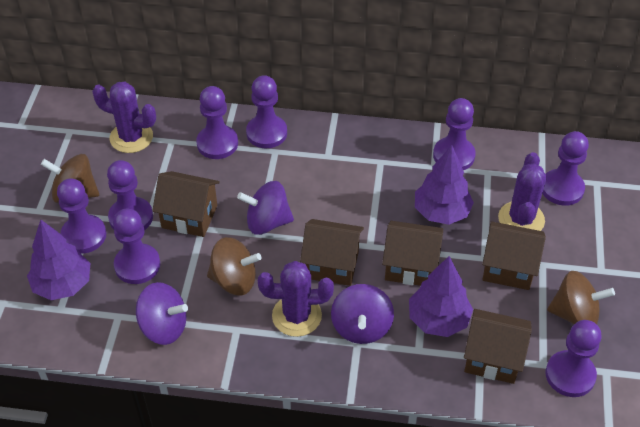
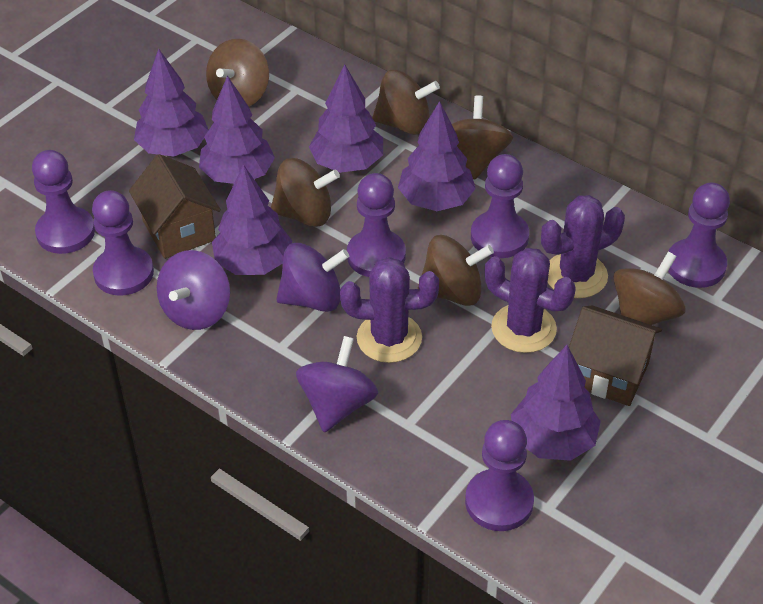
brown house: 5 -> 2
brown spinning top: 3 -> 6
purple pawn: 8 -> 6
purple tree: 3 -> 6

